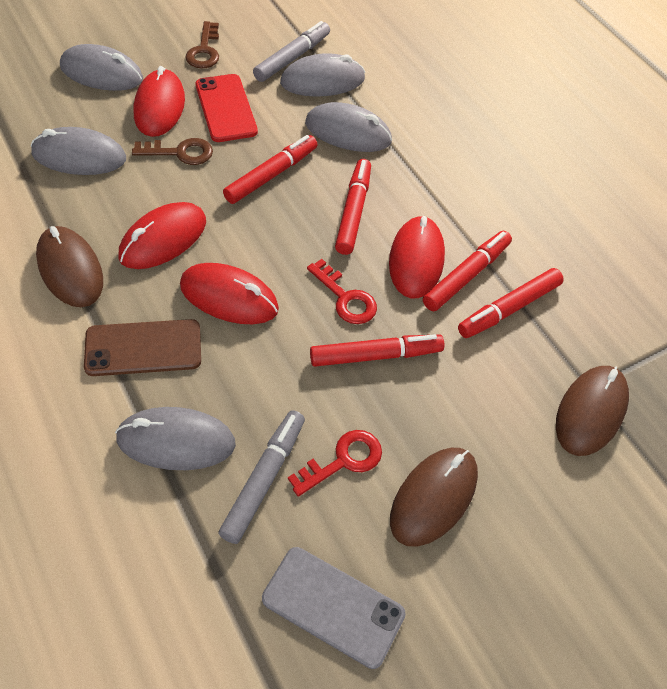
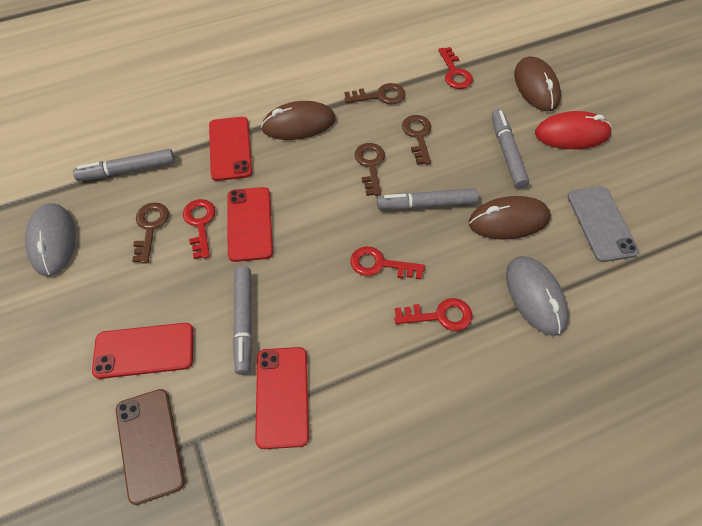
brown key: 2 -> 4
grey marker: 2 -> 4
grey mouse: 5 -> 2
red key: 2 -> 4
red marker: 5 -> 0
red mouse: 4 -> 1
red phone: 1 -> 4

